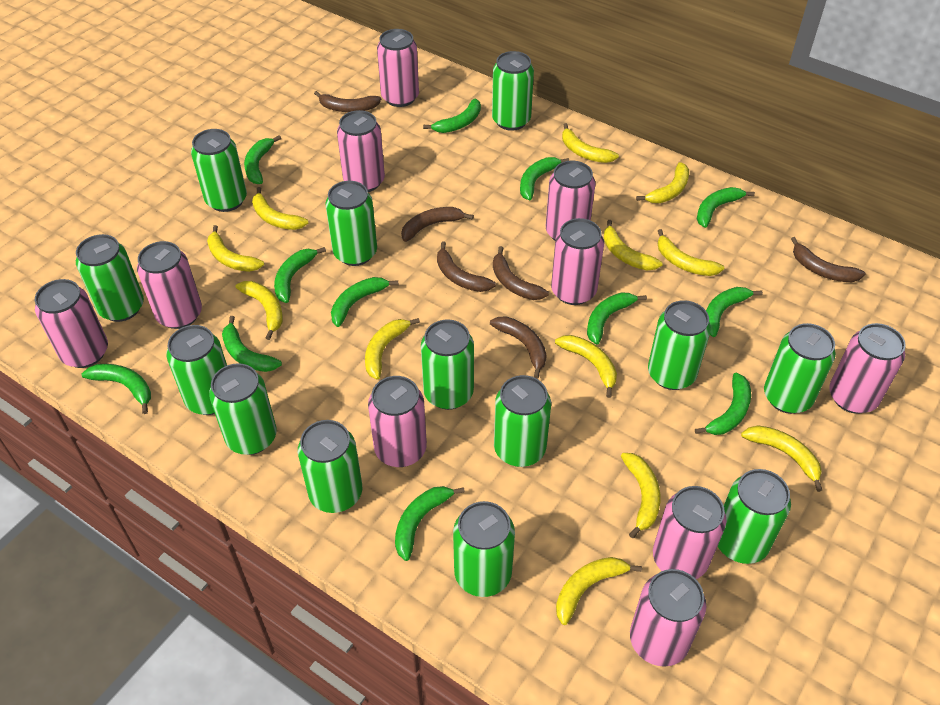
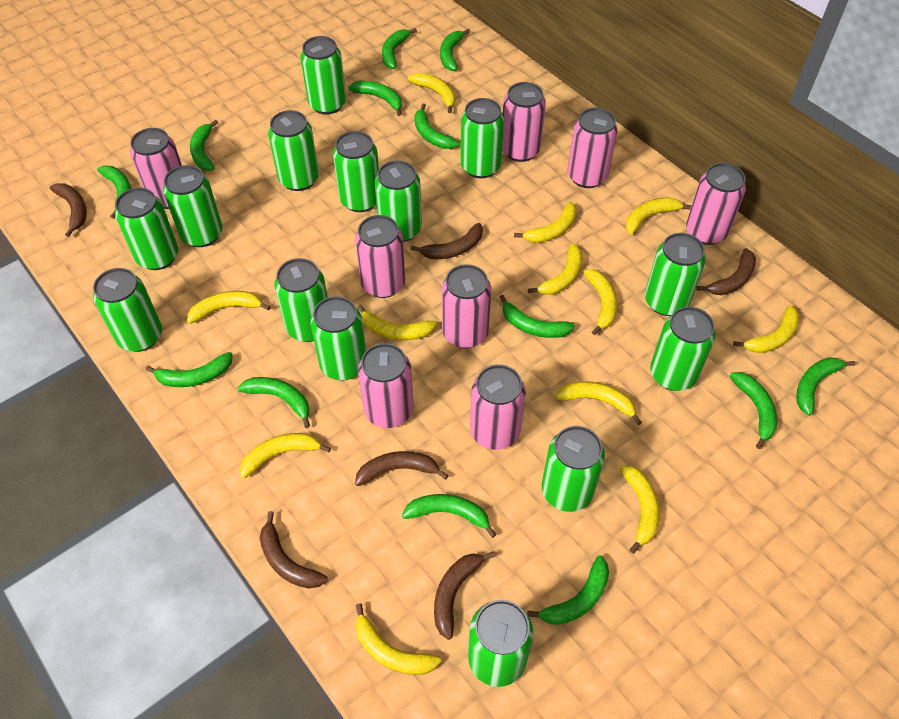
green banana: 12 -> 13
green can: 13 -> 14
pink can: 10 -> 8

